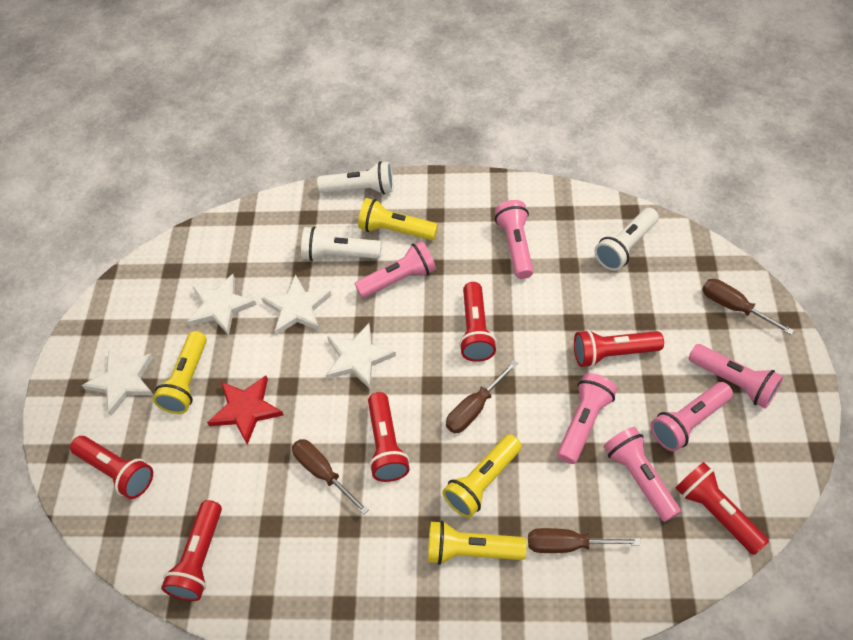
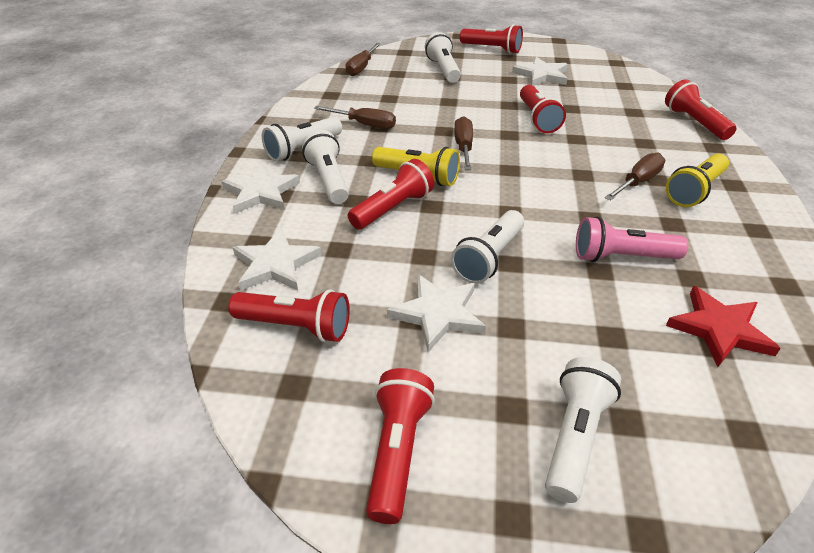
pink flashlight: 6 -> 1
white flashlight: 3 -> 5
yellow flashlight: 4 -> 2

